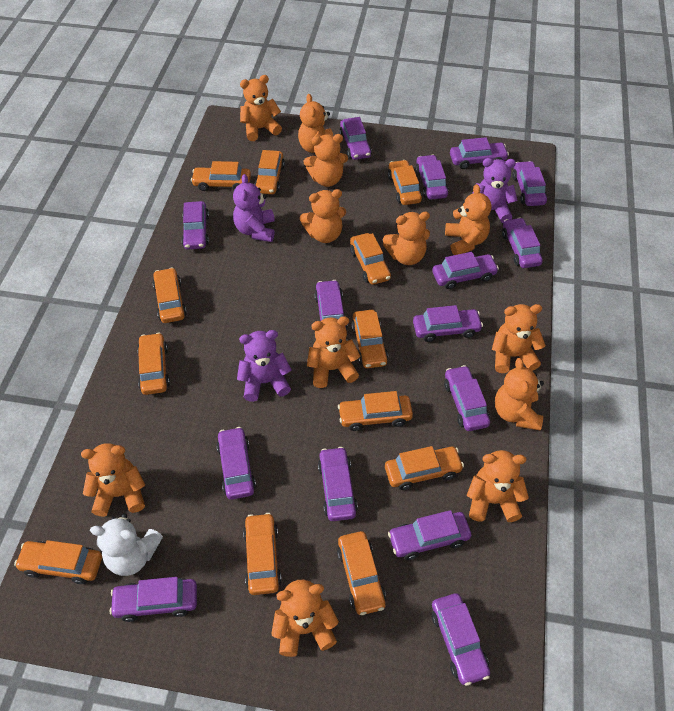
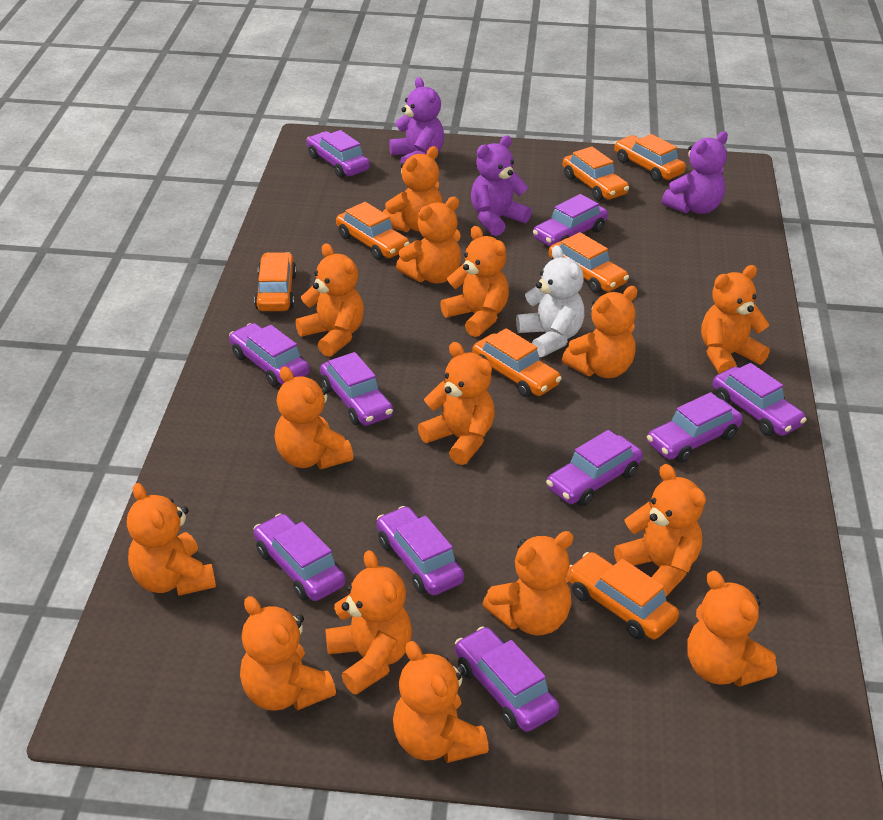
orange car: 12 -> 7
orange teddy bear: 12 -> 15
purple car: 15 -> 10

